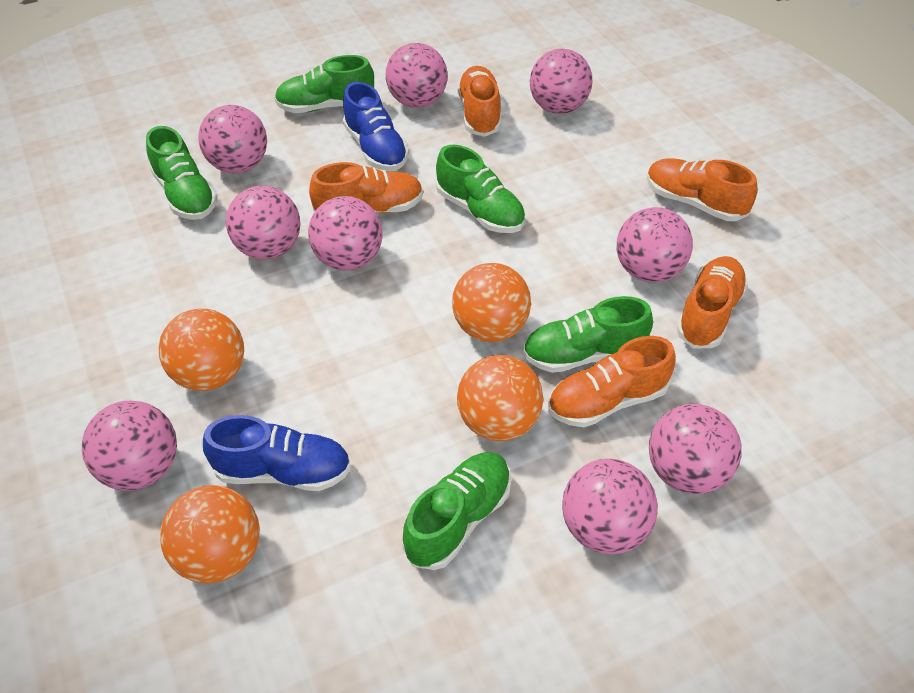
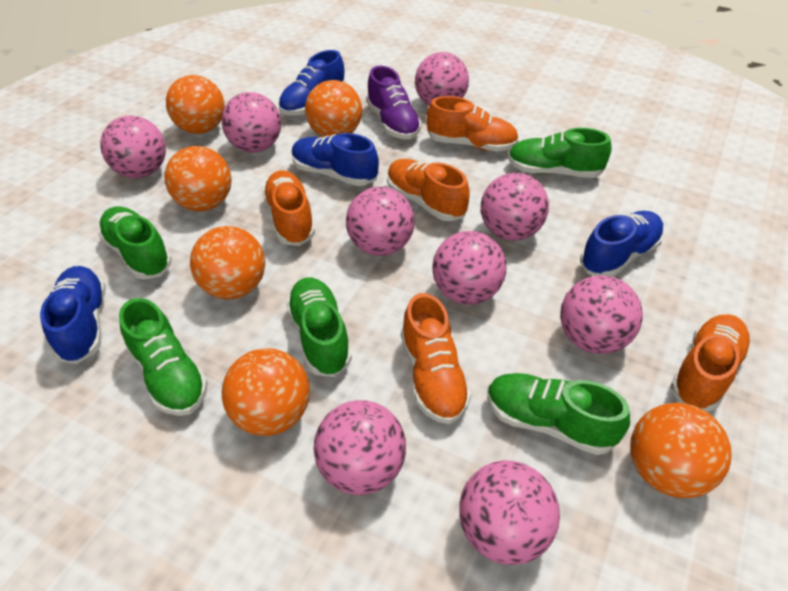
blue shoe: 2 -> 4
orange ball: 4 -> 6
purple shoe: 0 -> 1

